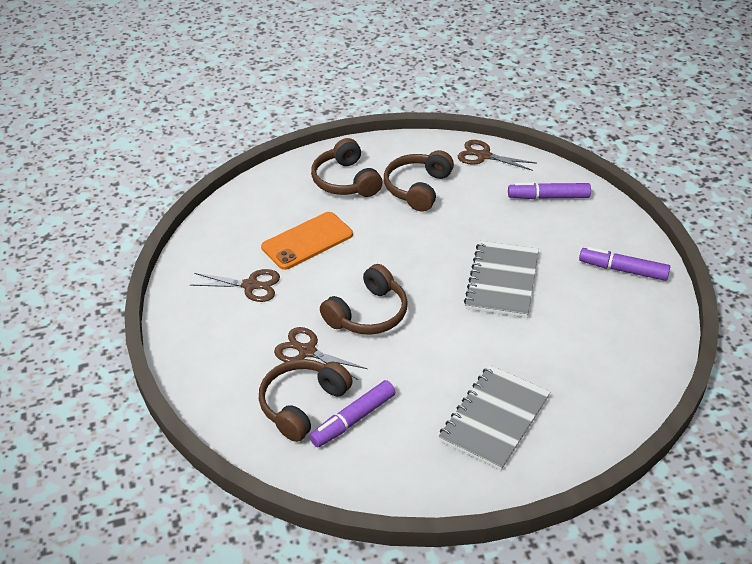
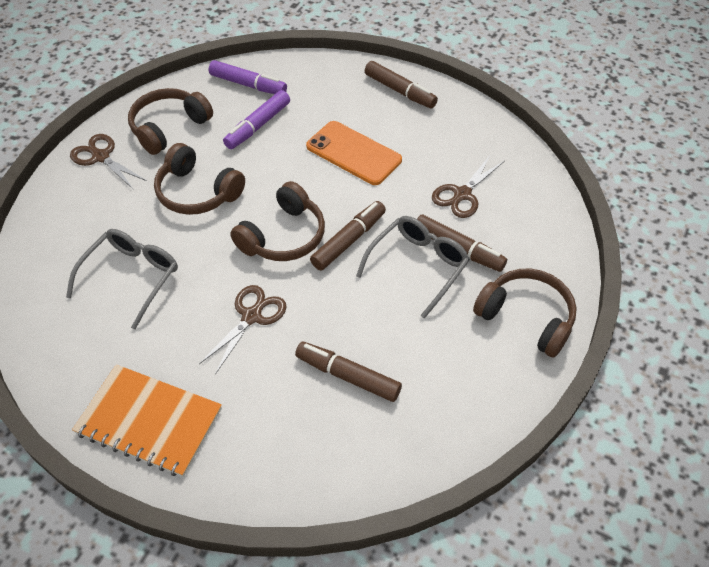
brown marker: 0 -> 4
grey glasses: 0 -> 2
grey notebook: 2 -> 0
orange notebook: 0 -> 1
purple marker: 3 -> 2

